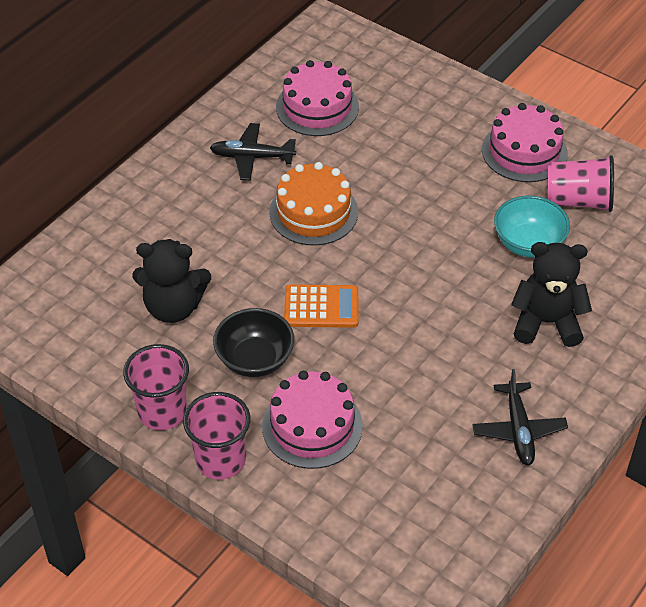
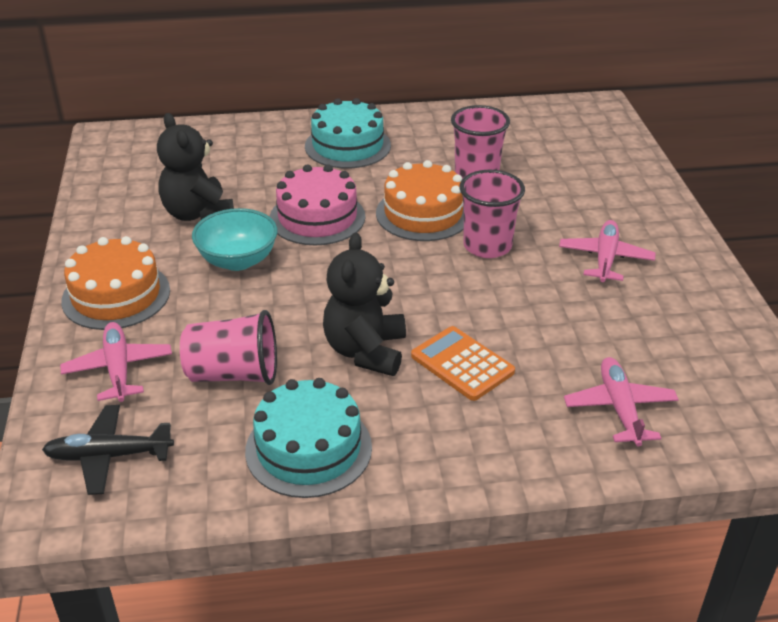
black bowl: 1 -> 0
black plane: 2 -> 1
orange cake: 1 -> 2
pink cake: 3 -> 1
pink plane: 0 -> 3
turquoise cake: 0 -> 2

